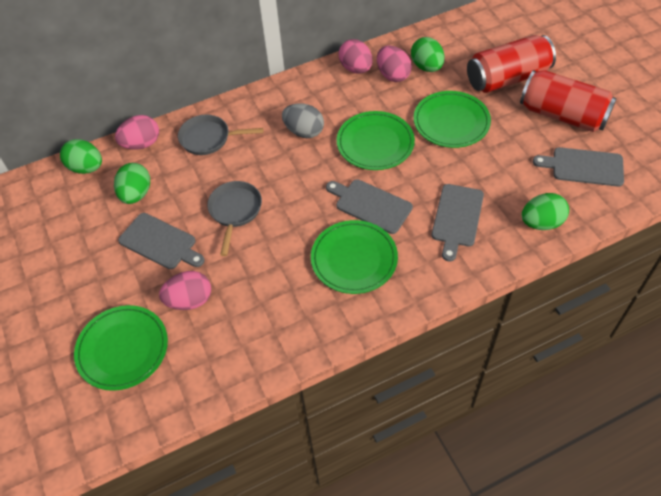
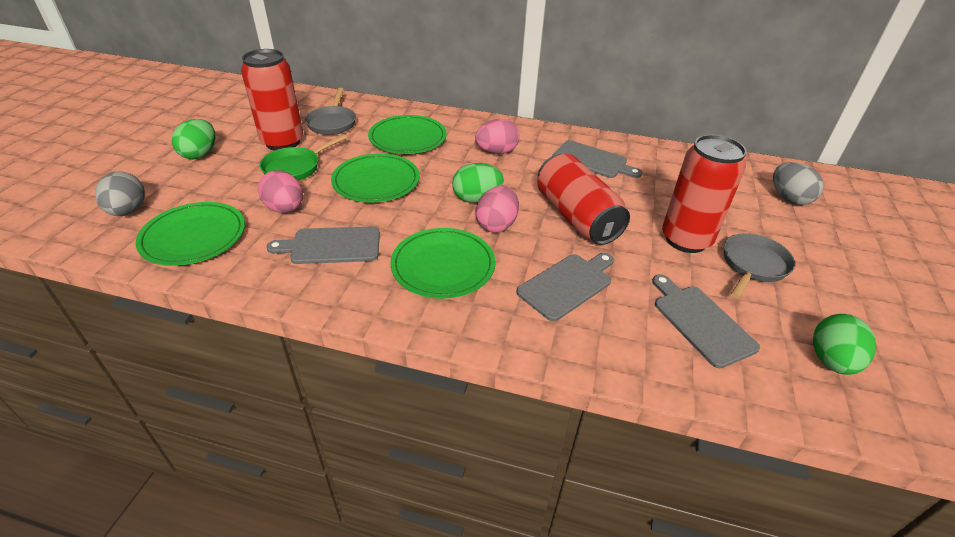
green egg: 4 -> 3
green pan: 0 -> 1
grey egg: 1 -> 2
pink egg: 4 -> 3
red can: 2 -> 3

